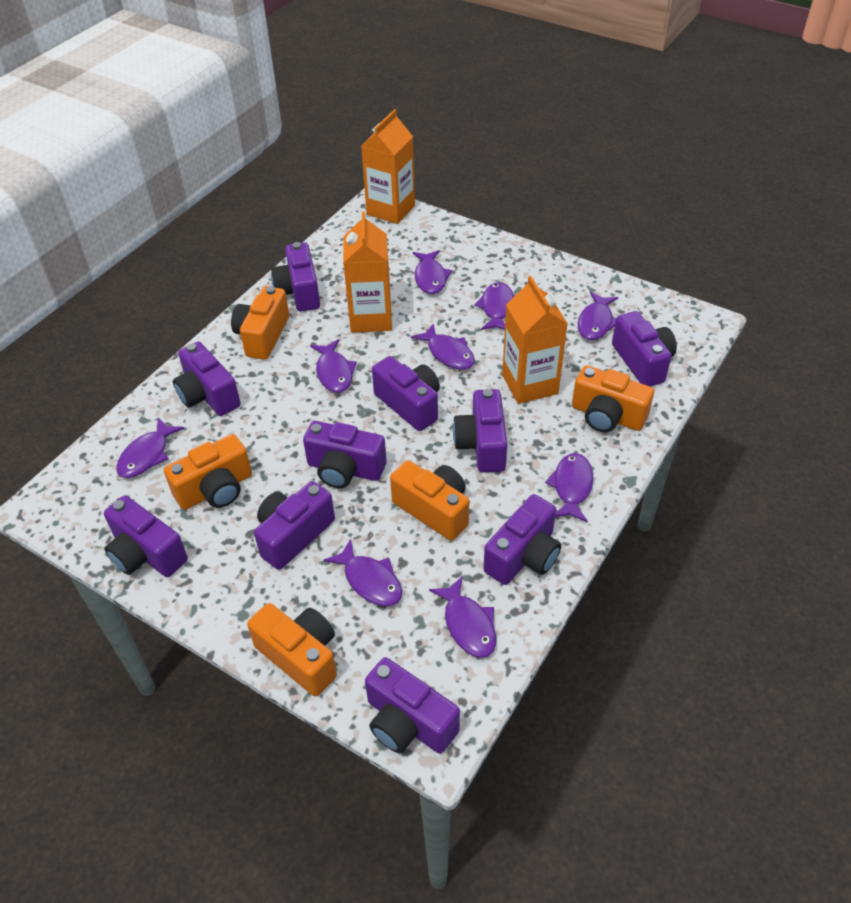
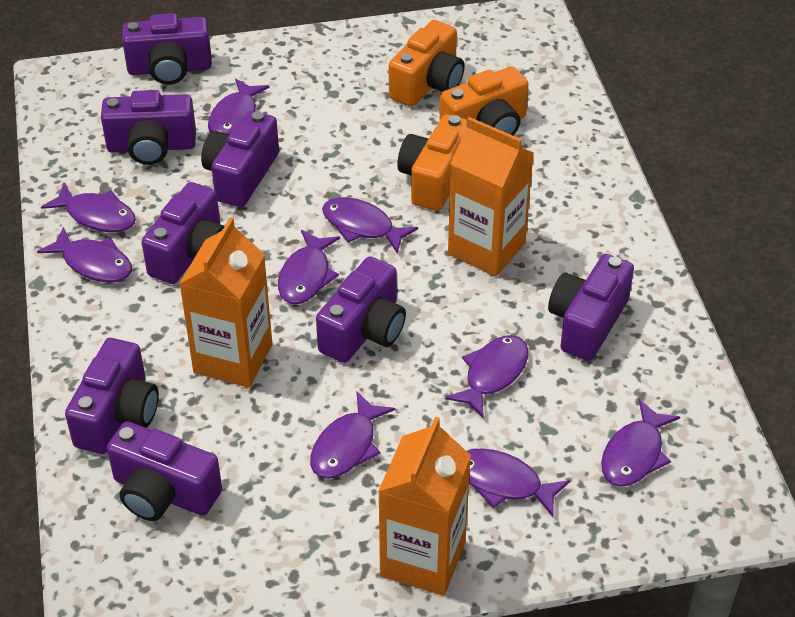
orange camera: 5 -> 3
purple camera: 10 -> 8

